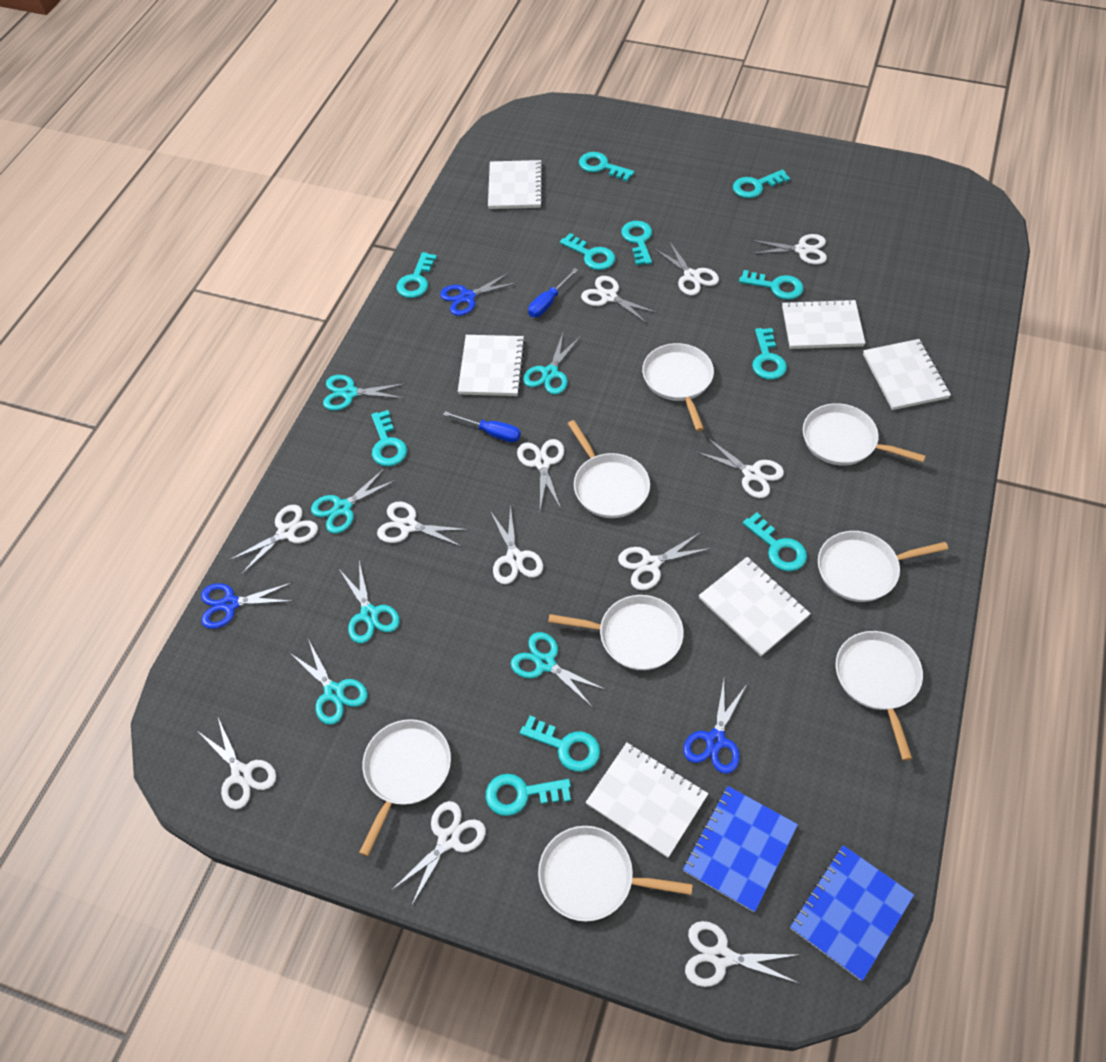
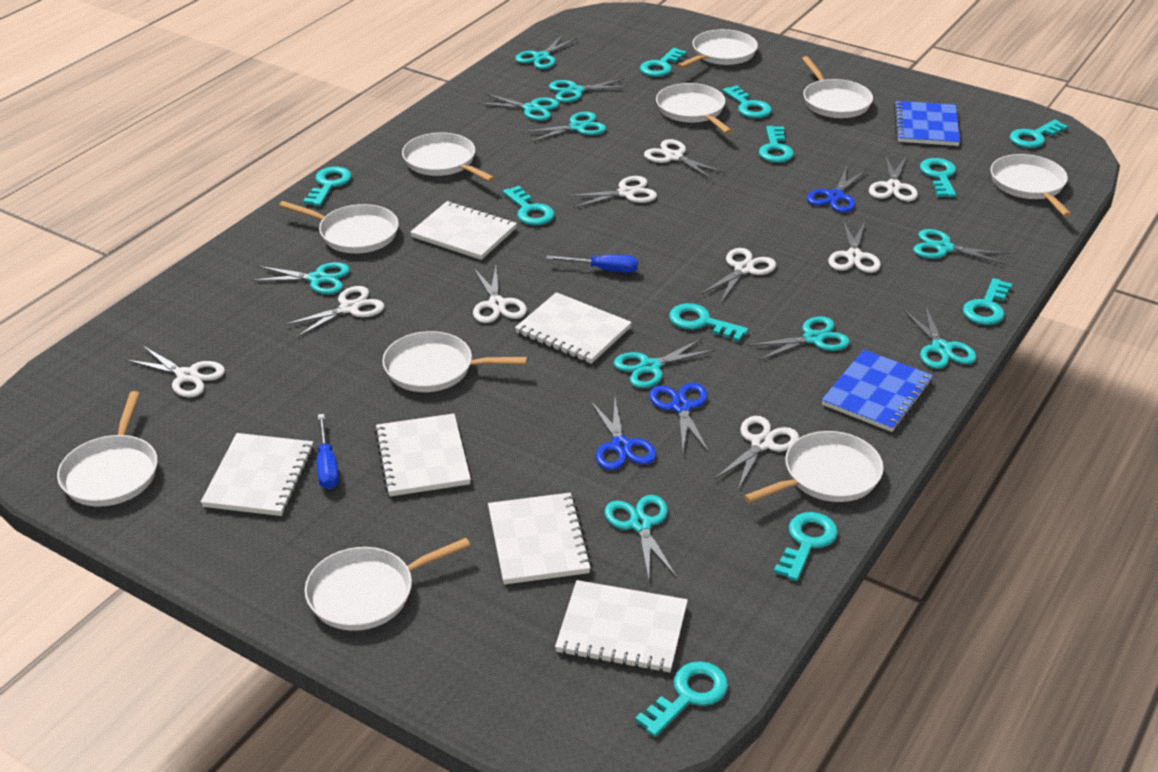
turquoise scissors: 6 -> 10
white pan: 8 -> 10
white scissors: 12 -> 9

